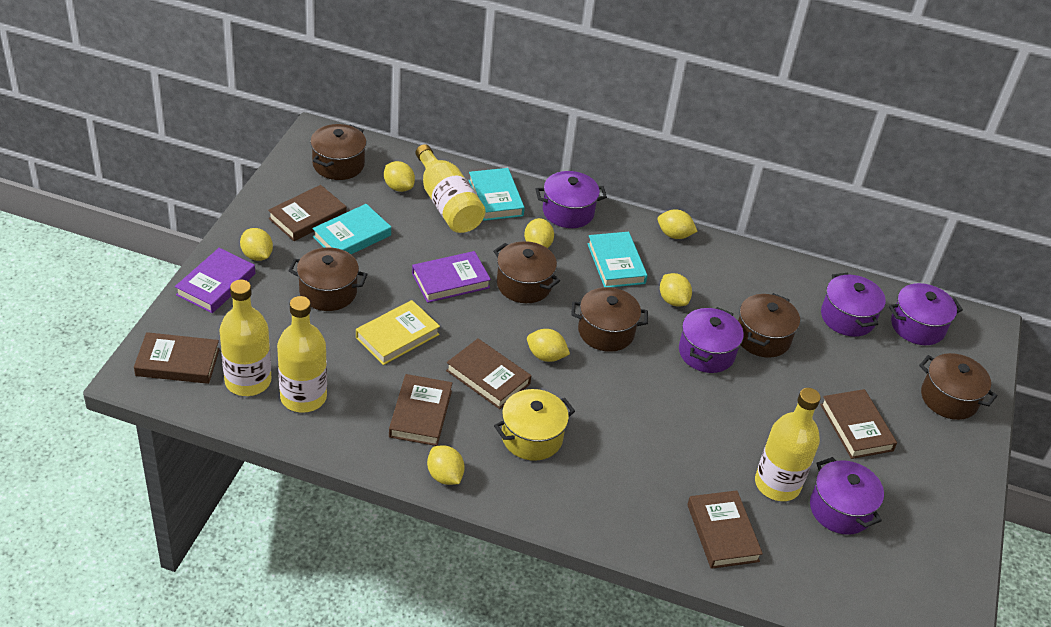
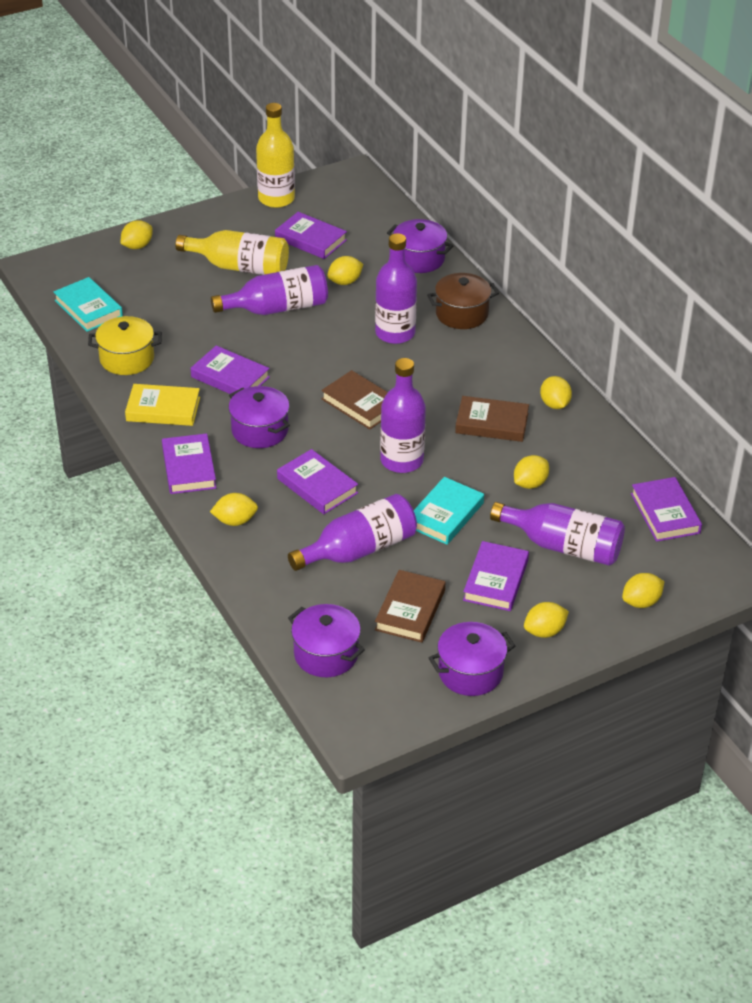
brown book: 6 -> 3
brown pot: 6 -> 1
purple book: 2 -> 6
purple bottle: 0 -> 5
purple pot: 5 -> 4
turquoise book: 3 -> 2
yellow bottle: 4 -> 2

